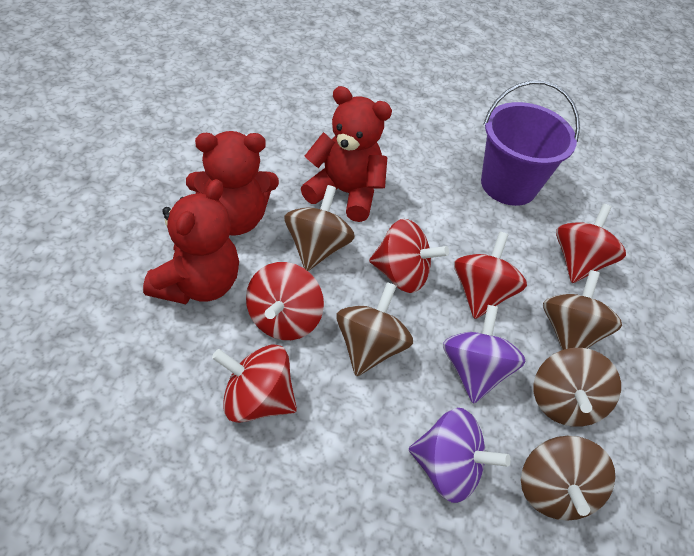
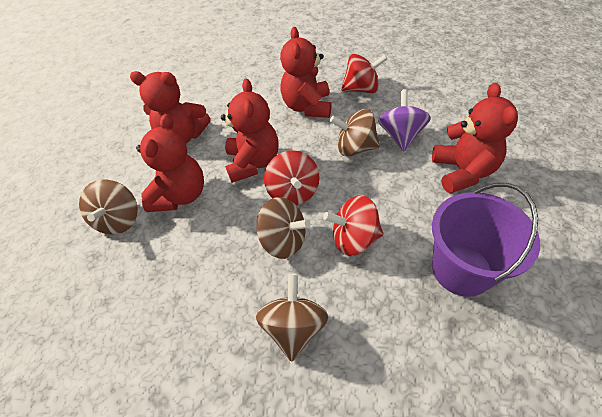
brown spinning top: 5 -> 4
purple spinning top: 2 -> 1
red spinning top: 5 -> 3
red teddy bear: 3 -> 5

